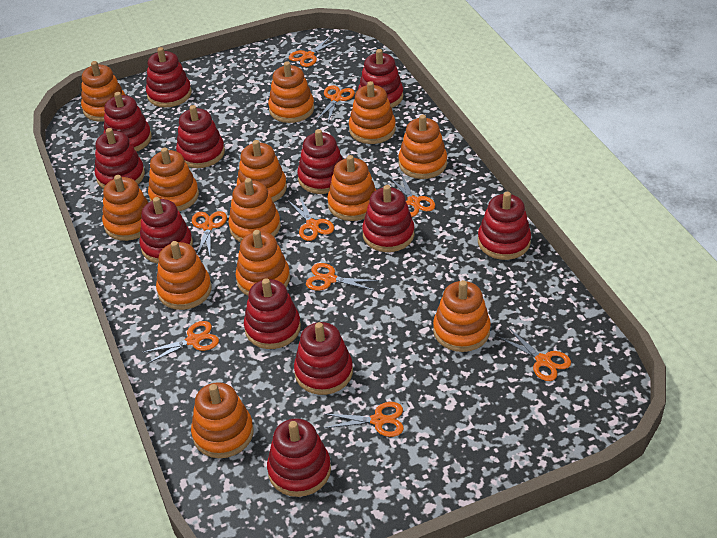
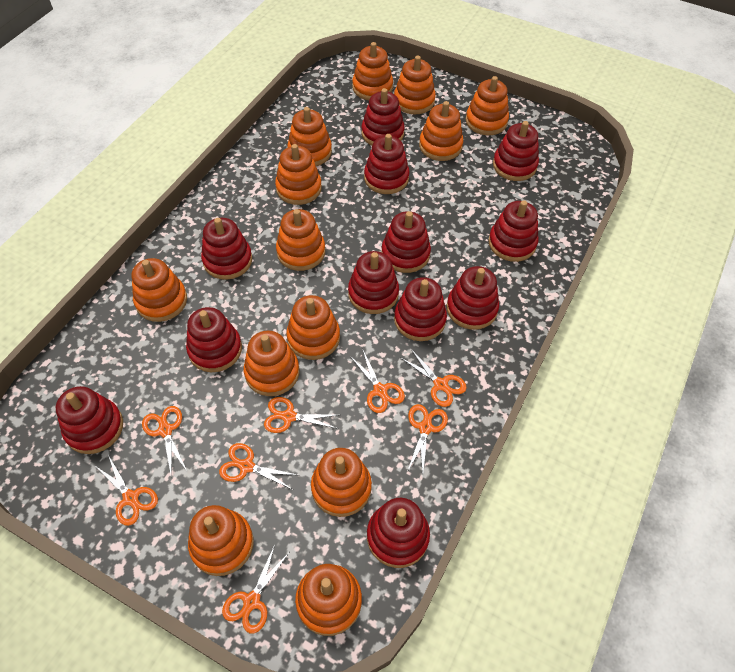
orange scissors: 9 -> 8

